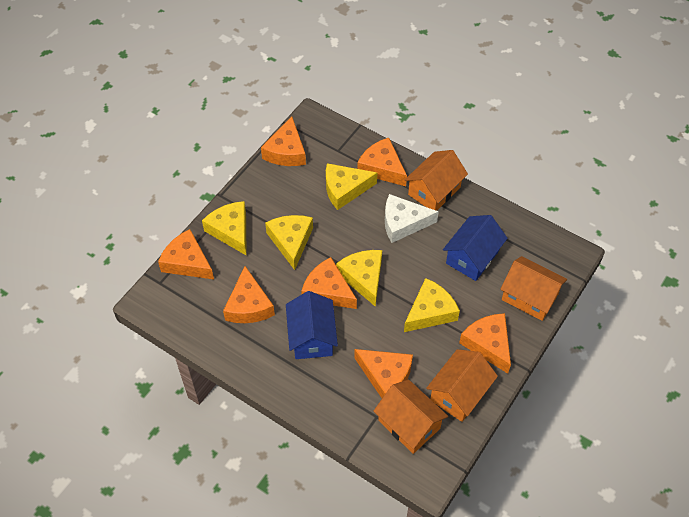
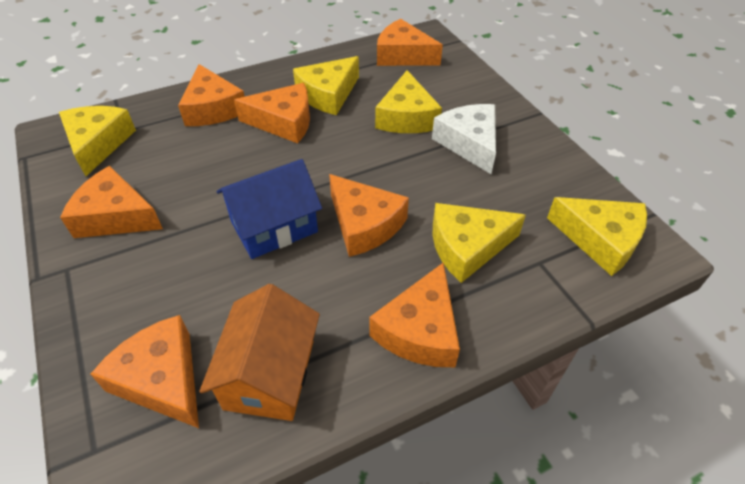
blue house: 2 -> 1
orange house: 4 -> 1

